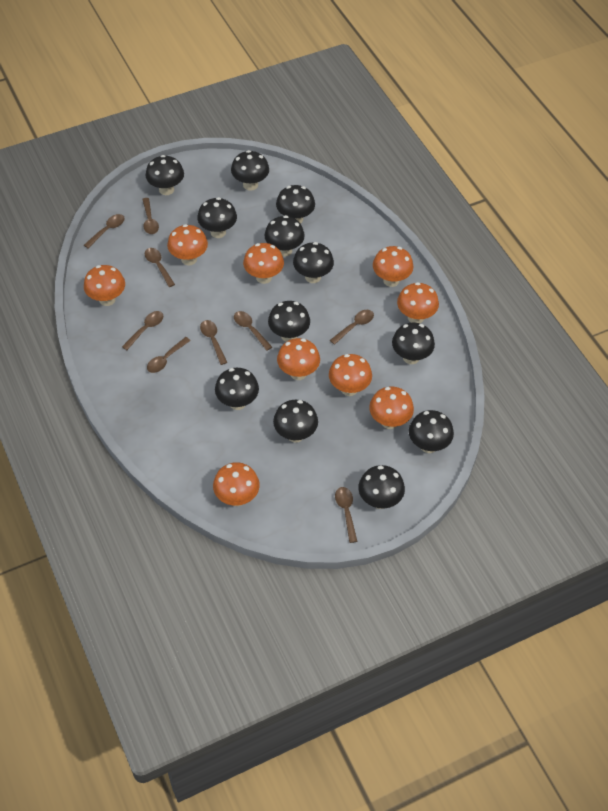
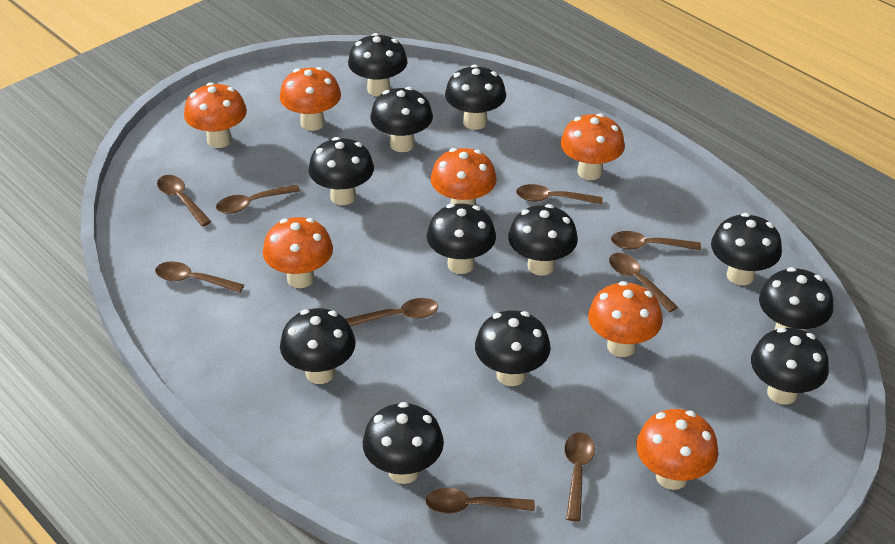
orange mushroom: 9 -> 7

